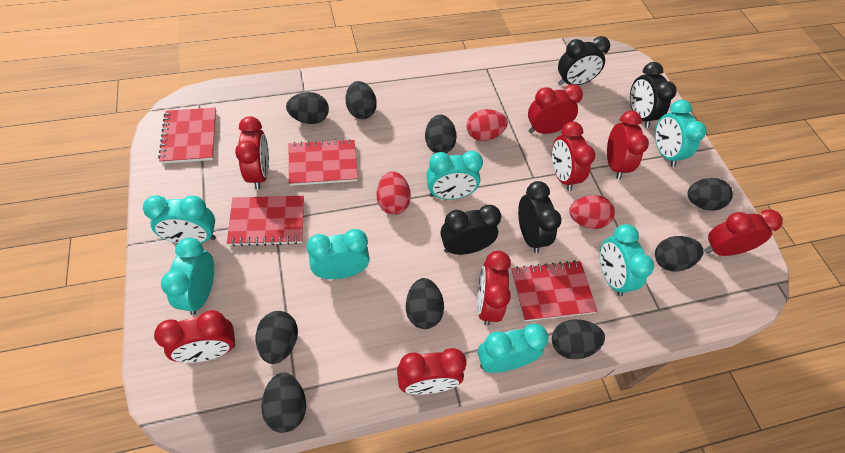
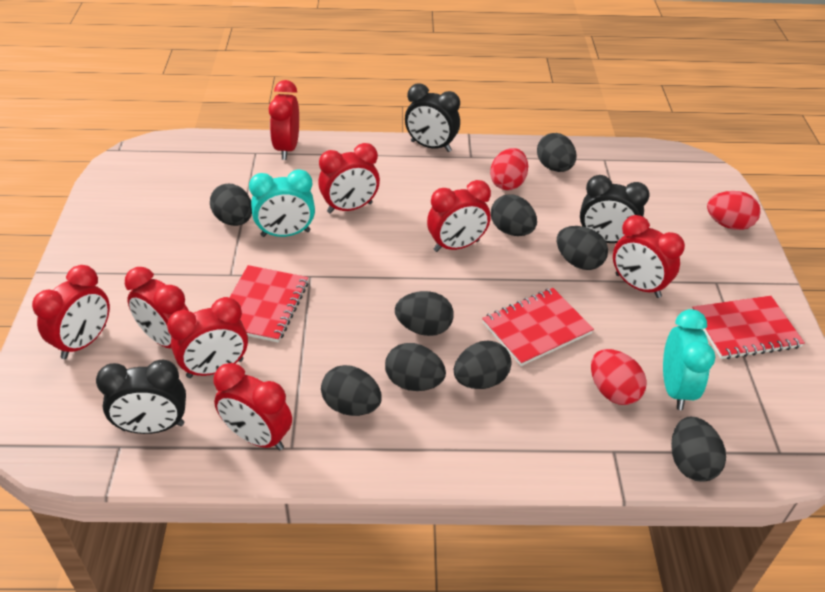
black clock: 4 -> 3
red notebook: 4 -> 3
turquoise clock: 7 -> 2

